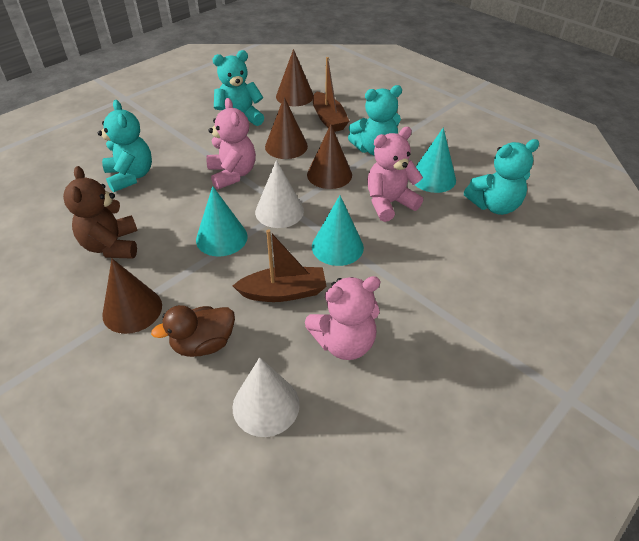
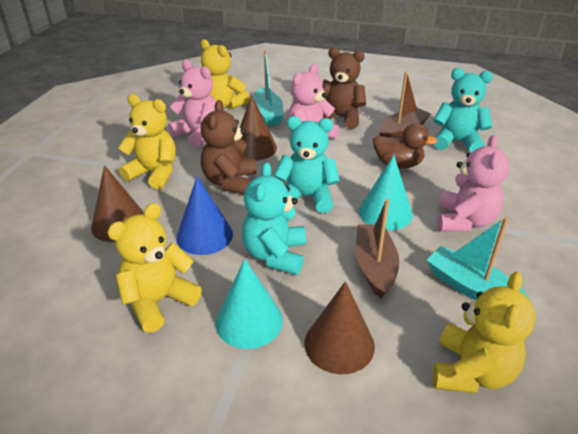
blue cone: 0 -> 1
brown cone: 4 -> 3
brown teddy bear: 1 -> 2
turquoise boat: 0 -> 2
turquoise cone: 3 -> 2
turquoise teddy bear: 4 -> 3
white cone: 2 -> 0
yellow teddy bear: 0 -> 4

